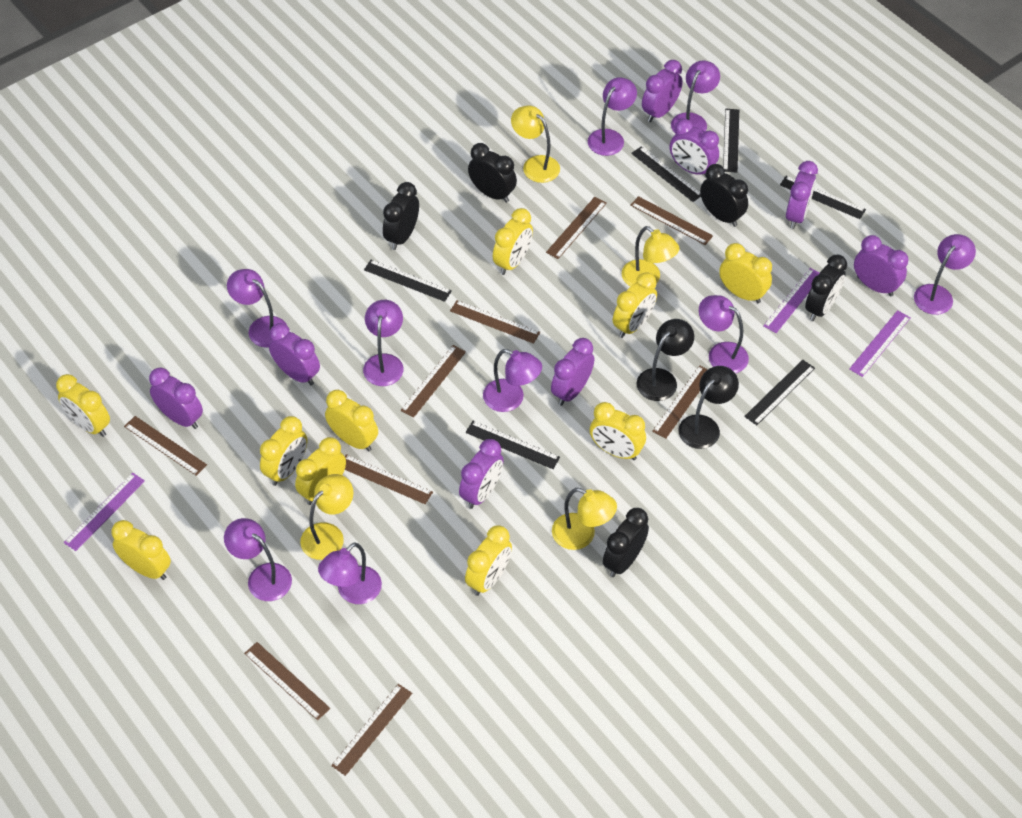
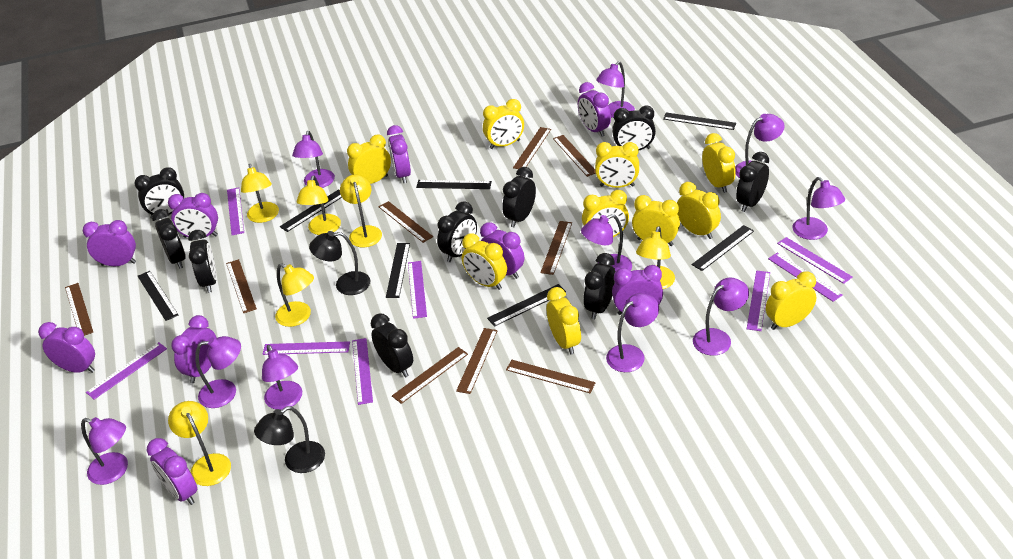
black clock: 5 -> 9
black ruler: 6 -> 7
purple clock: 8 -> 9
purple lamp: 9 -> 10
purple ruler: 3 -> 8
yellow lamp: 4 -> 6

